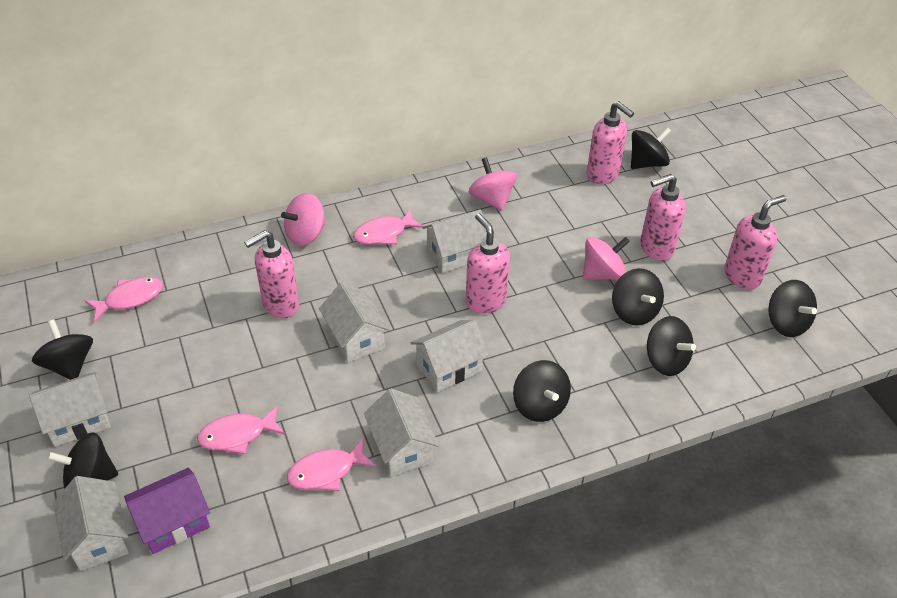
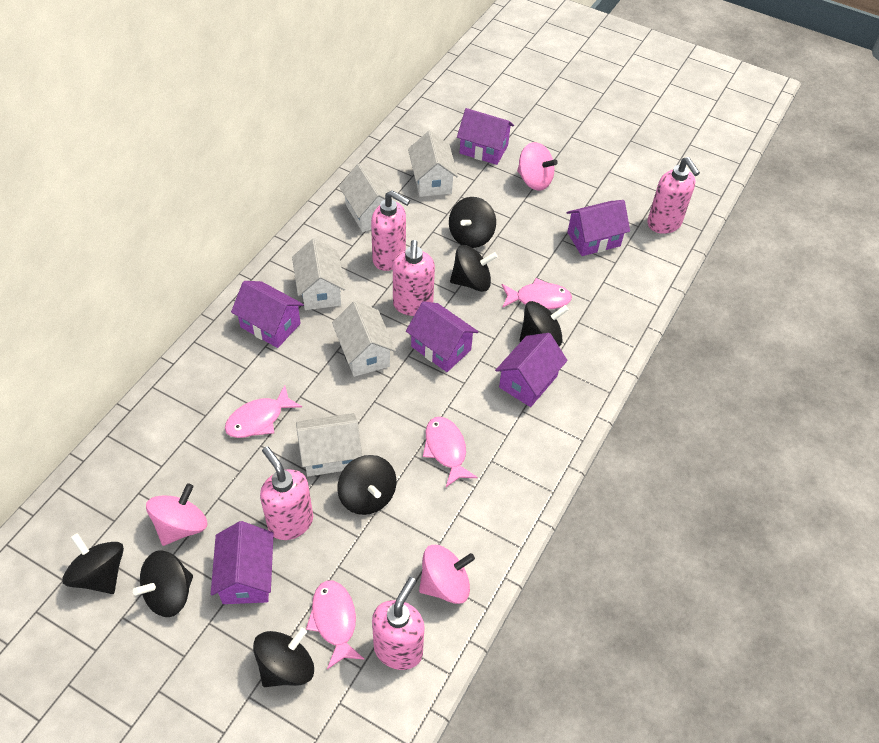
purple house: 1 -> 6
white house: 6 -> 5

